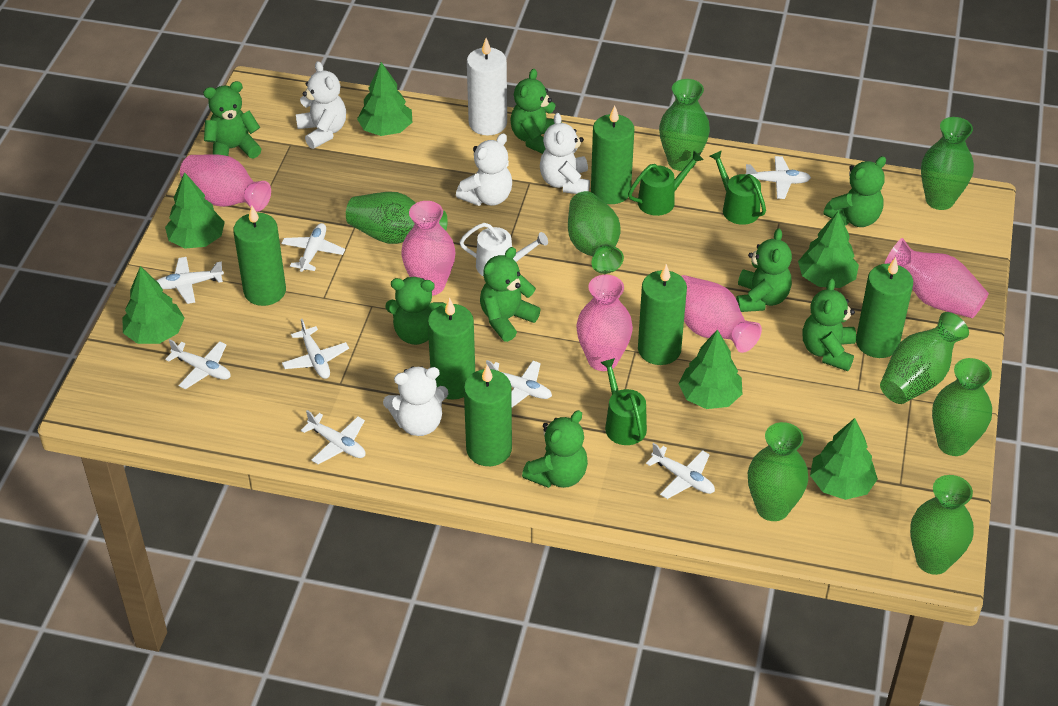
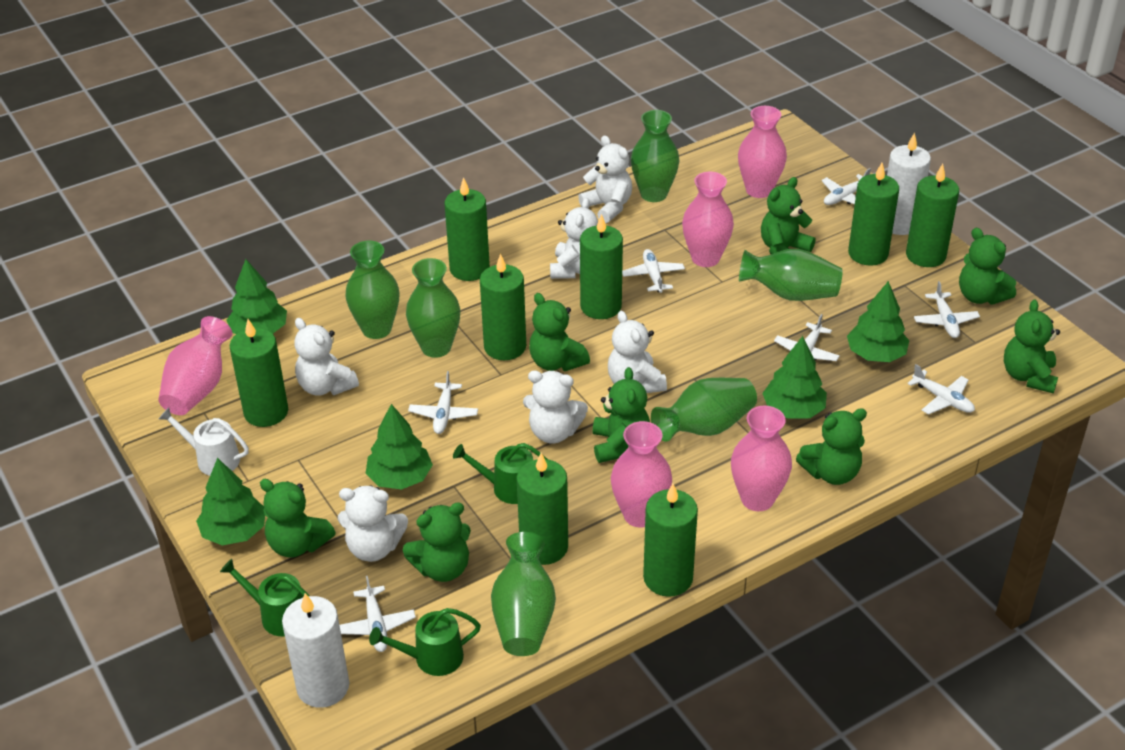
green candle: 6 -> 8
green tree: 6 -> 5
green vase: 8 -> 6
white candle: 1 -> 2
white plane: 8 -> 7
white teddy bear: 4 -> 6

